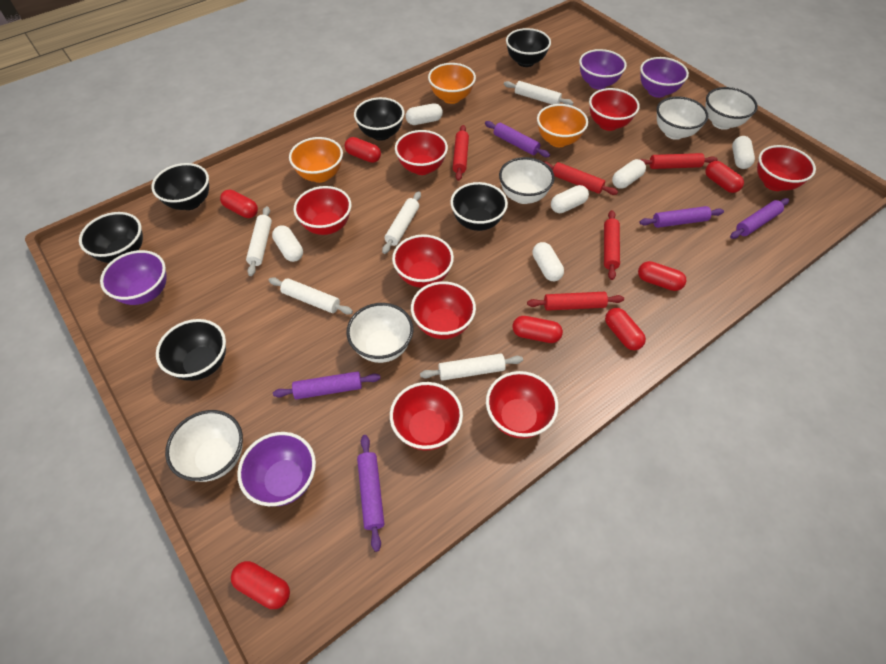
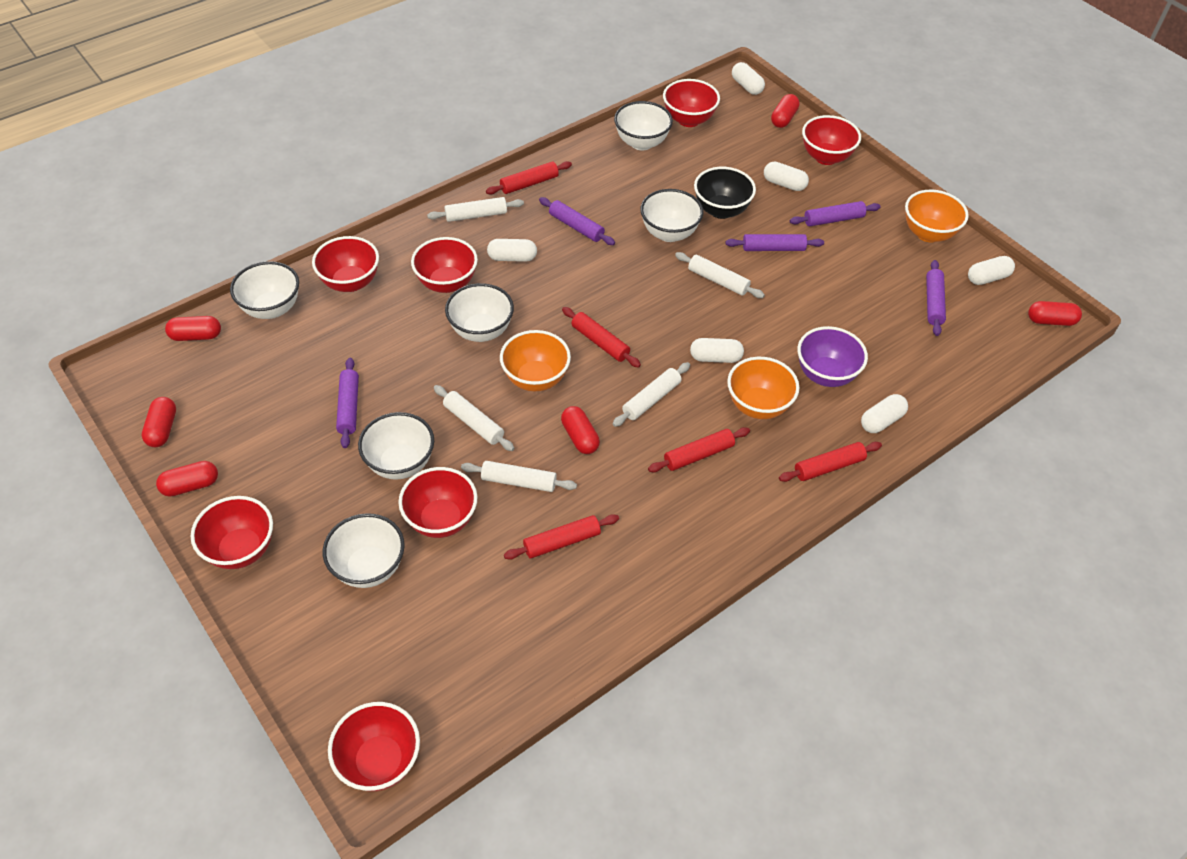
black bowl: 6 -> 1
purple bowl: 4 -> 1
red bowl: 8 -> 7
red capsule: 7 -> 6
white bowl: 5 -> 6

